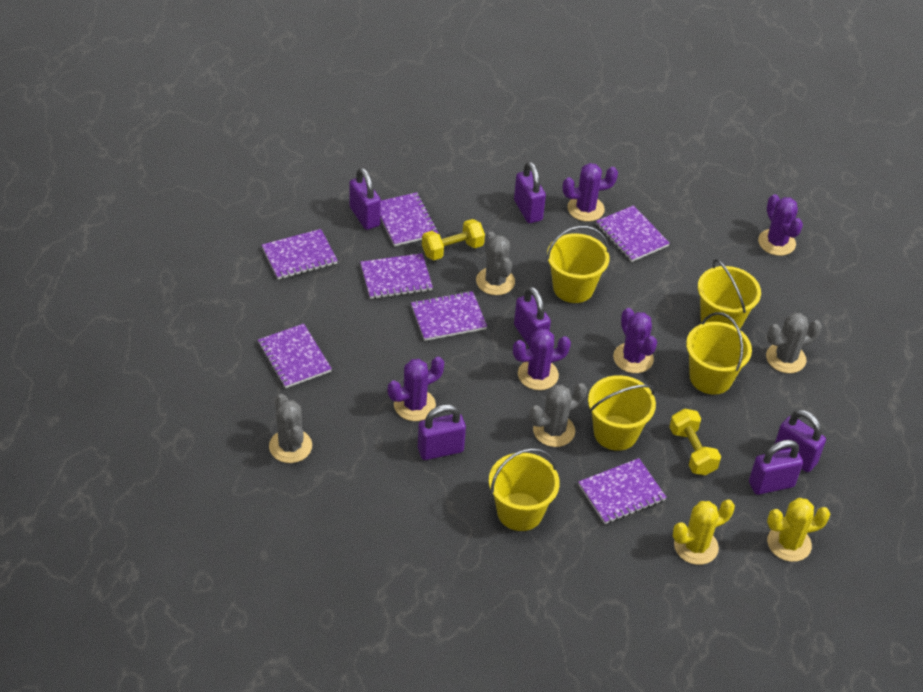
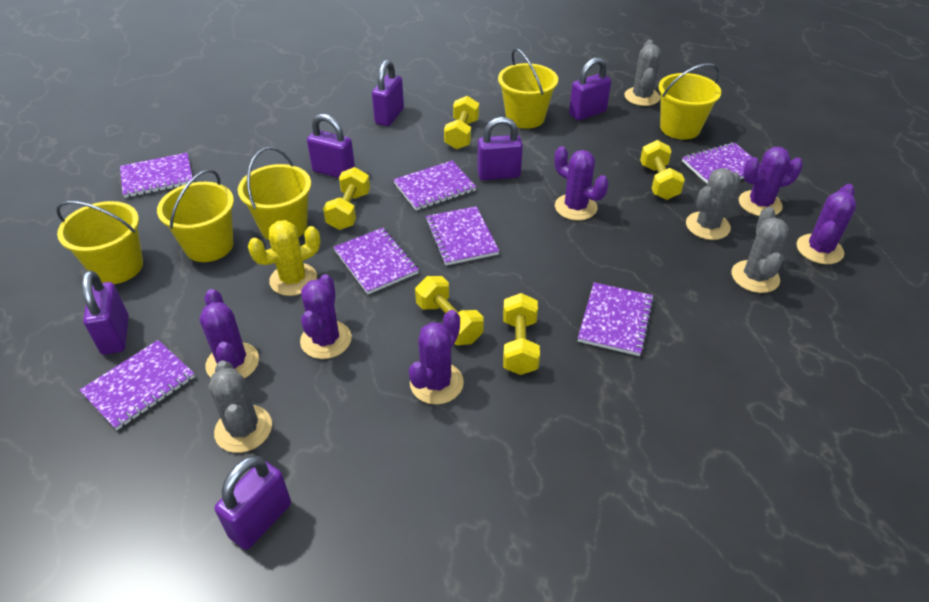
purple cactus: 5 -> 6
yellow cactus: 2 -> 1
yellow dumbbell: 2 -> 5

